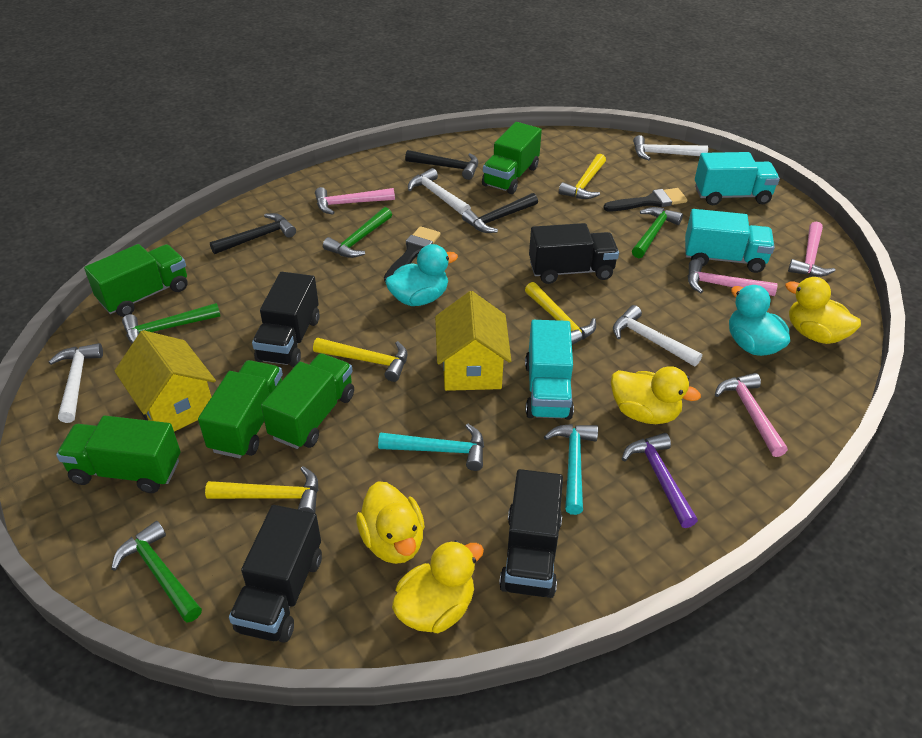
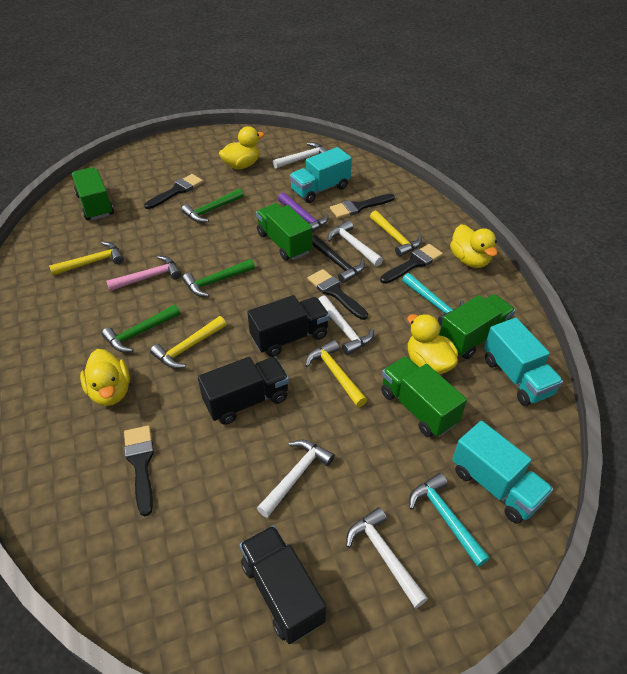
black brush: 2 -> 5
black hammer: 3 -> 1
black truck: 4 -> 3
green hammer: 4 -> 3
green truck: 5 -> 4
pink hammer: 4 -> 1
turquoise duck: 2 -> 0
white hammer: 4 -> 5
yellow house: 2 -> 0

